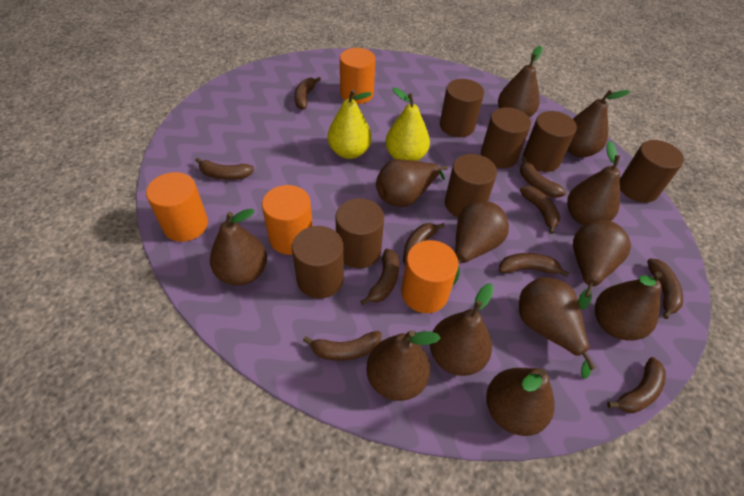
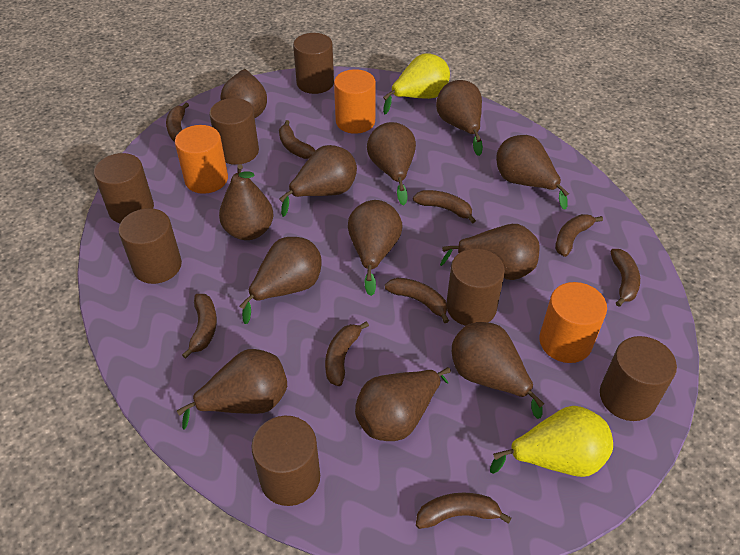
brown banana: 10 -> 9
orange cylinder: 4 -> 3

